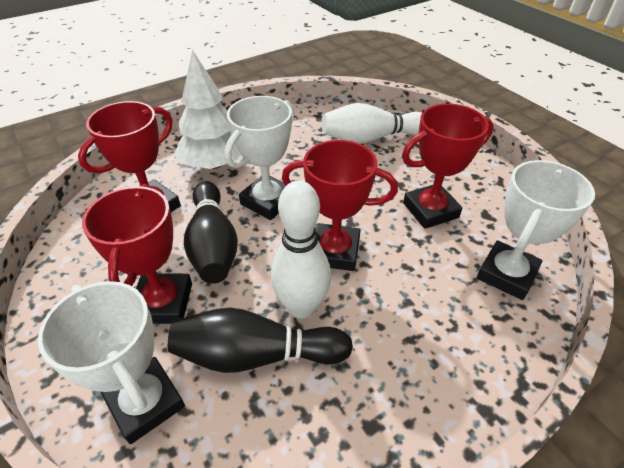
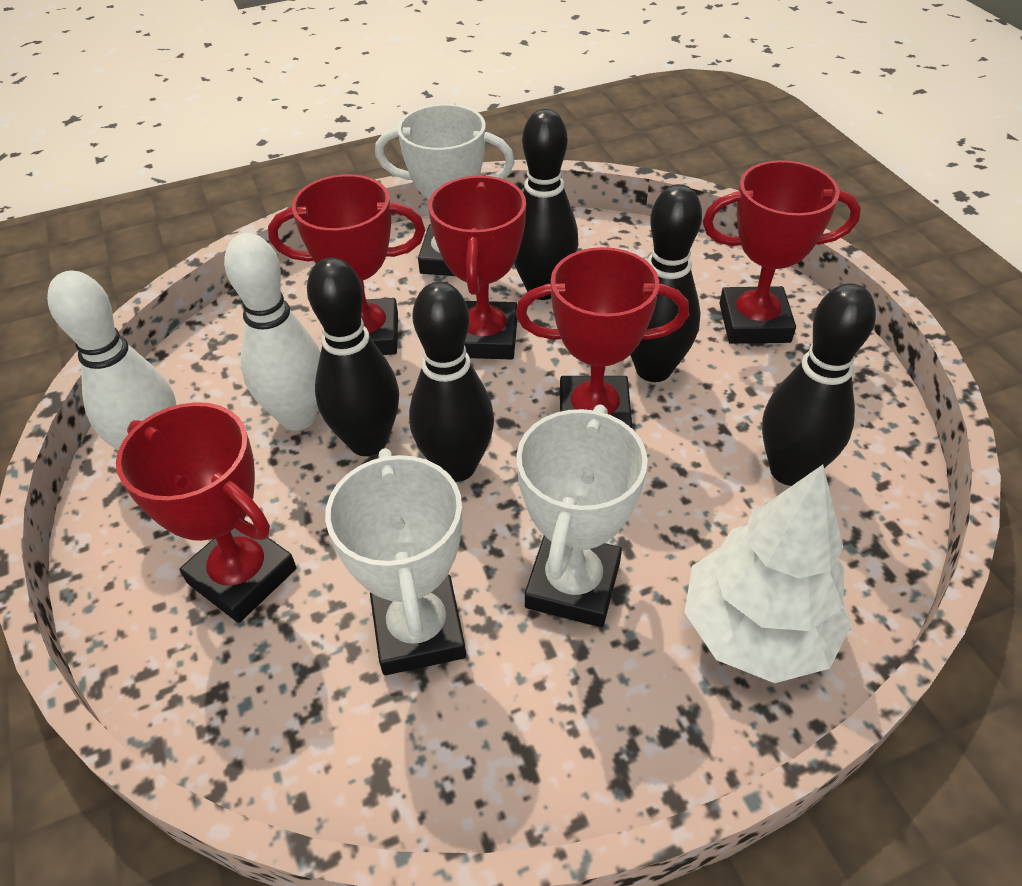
black bowling pin: 2 -> 5
red trophy: 4 -> 5

